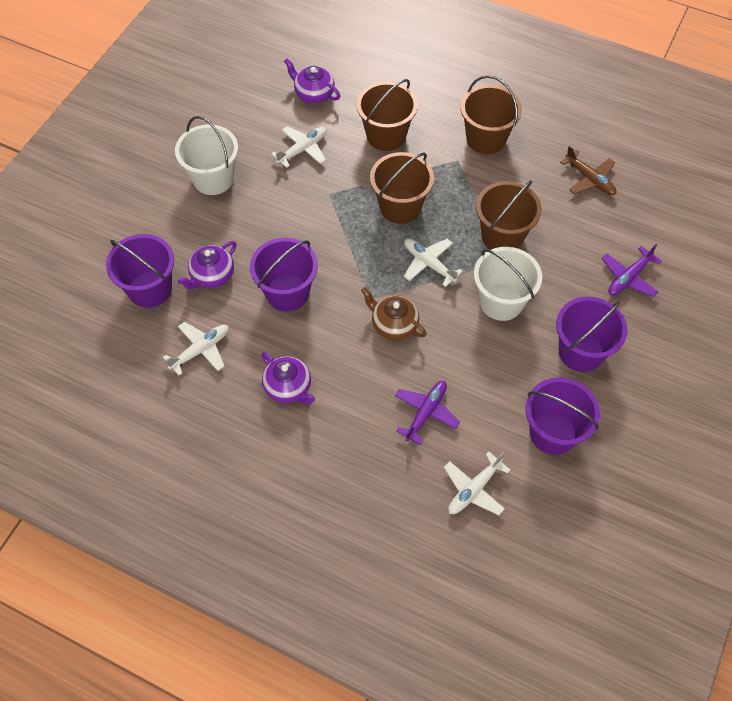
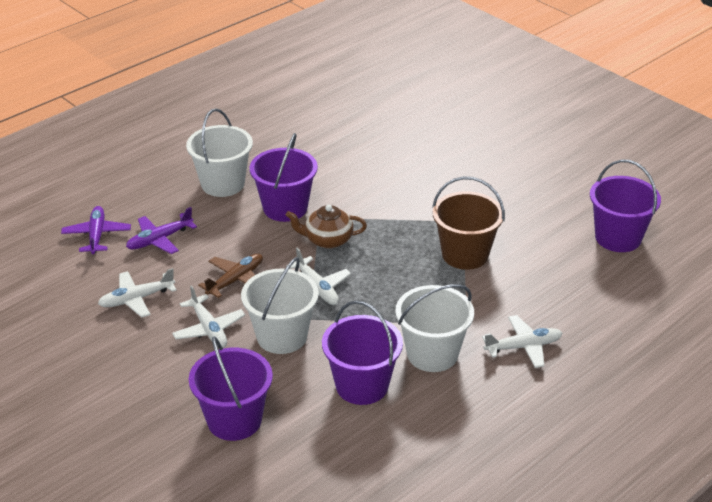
brown bucket: 4 -> 1
purple teapot: 3 -> 0
white bucket: 2 -> 3

